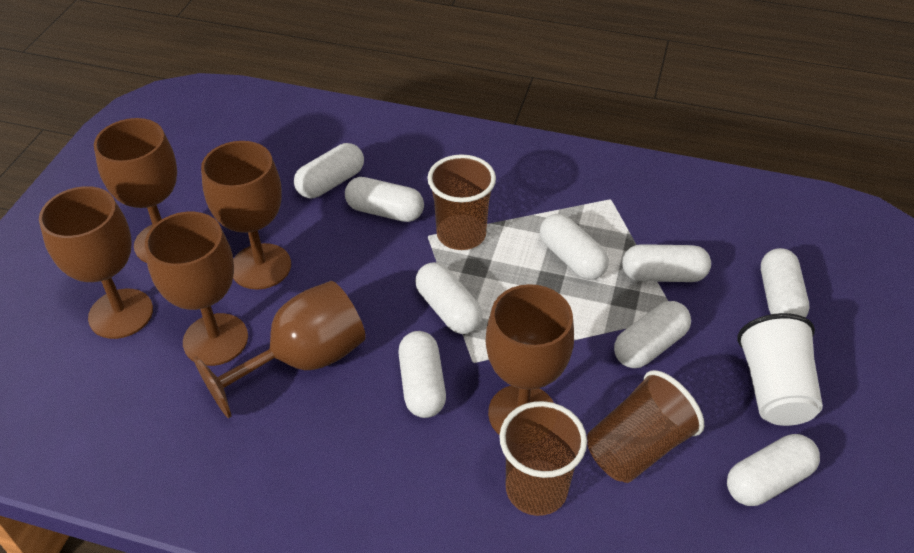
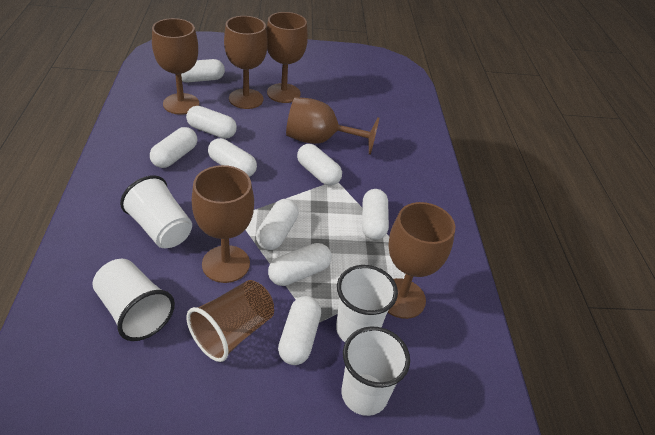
brown cup: 3 -> 1
white cup: 1 -> 4

